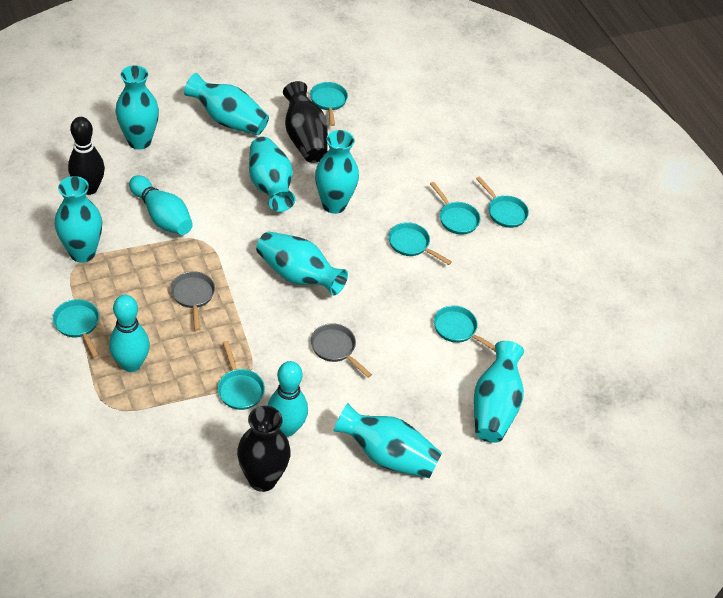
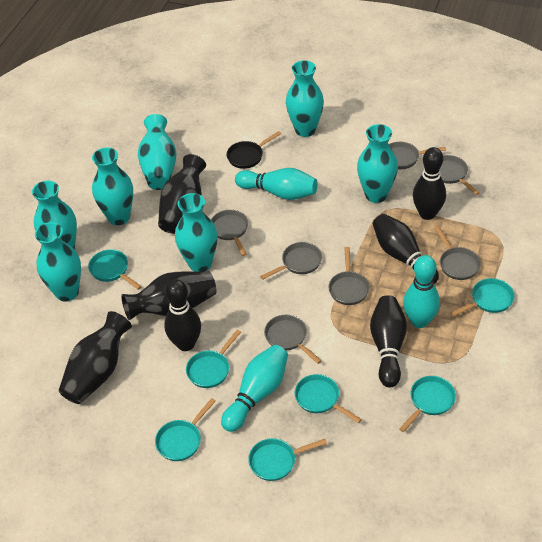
black bowling pin: 1 -> 4
black pan: 0 -> 1
black vase: 2 -> 3
grey pan: 2 -> 7
turquoise vase: 8 -> 7

